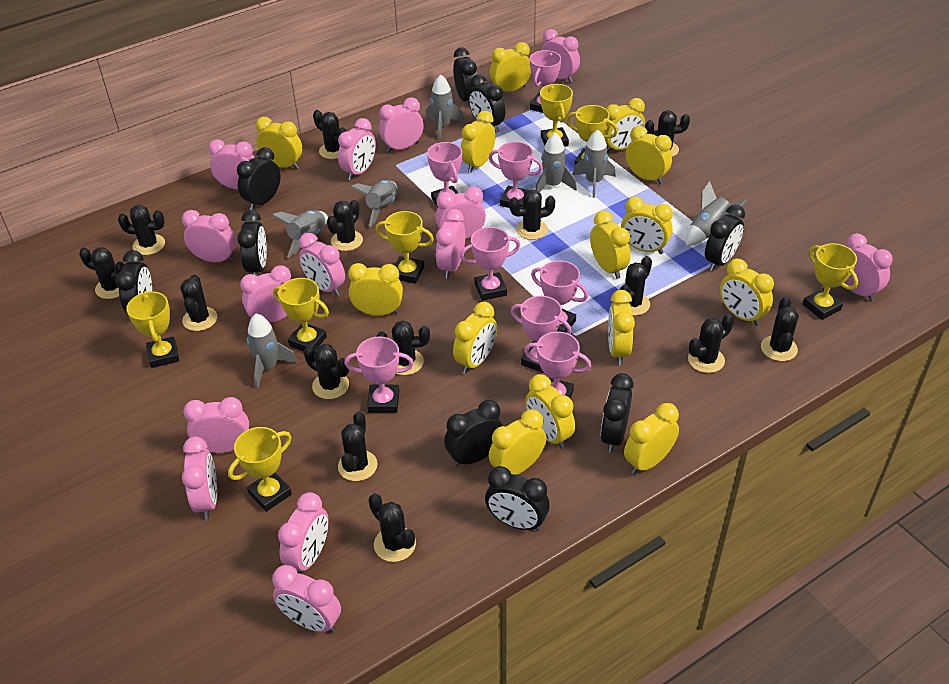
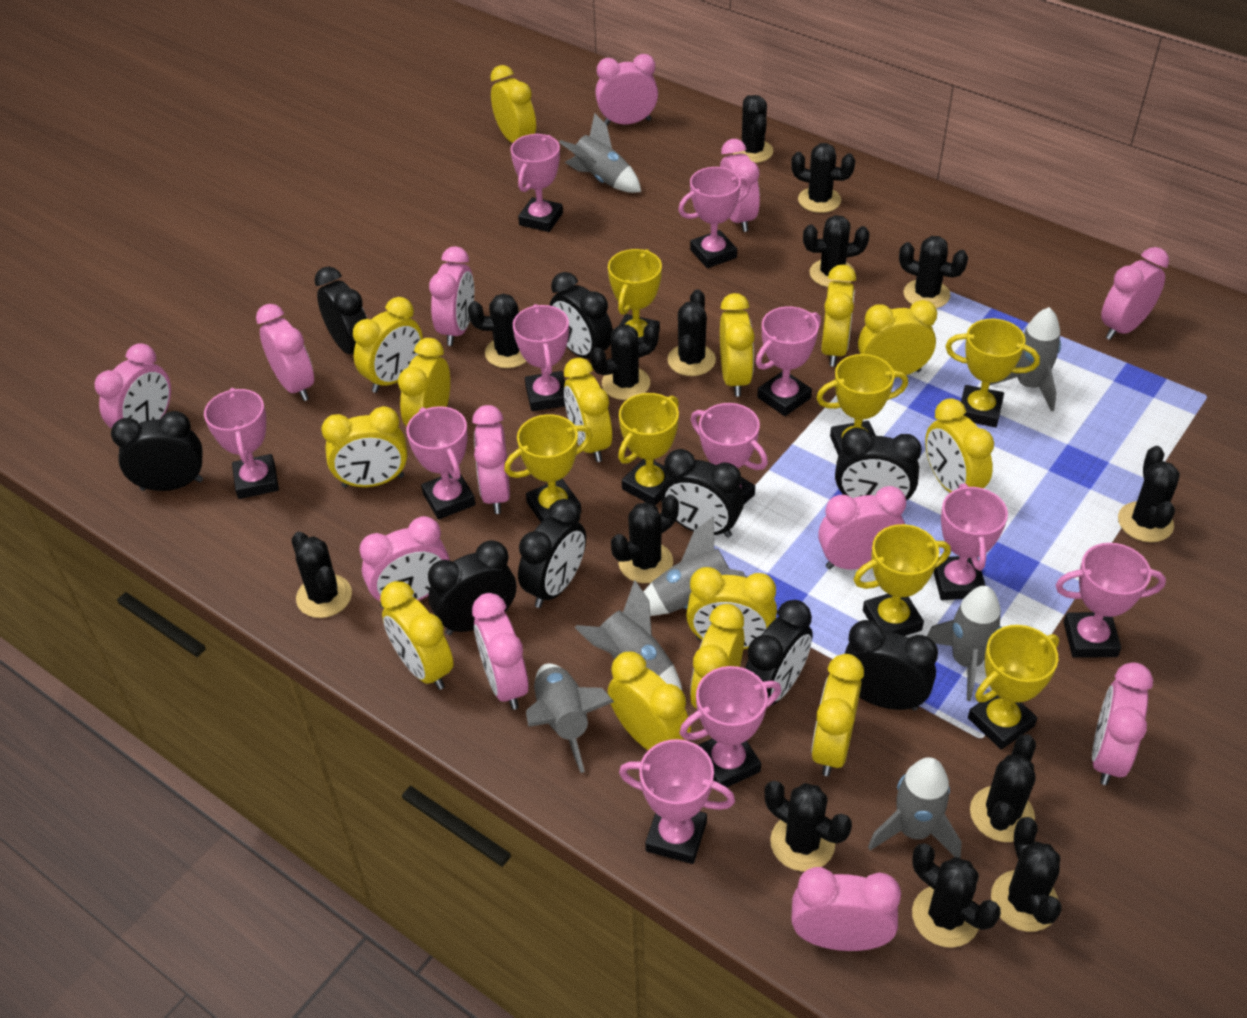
pink clock: 14 -> 12
pink trophy: 8 -> 11

